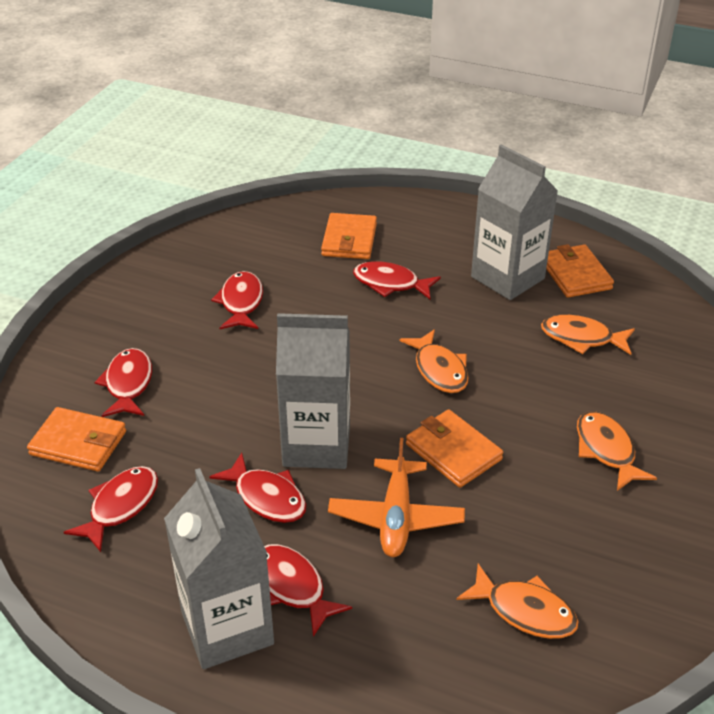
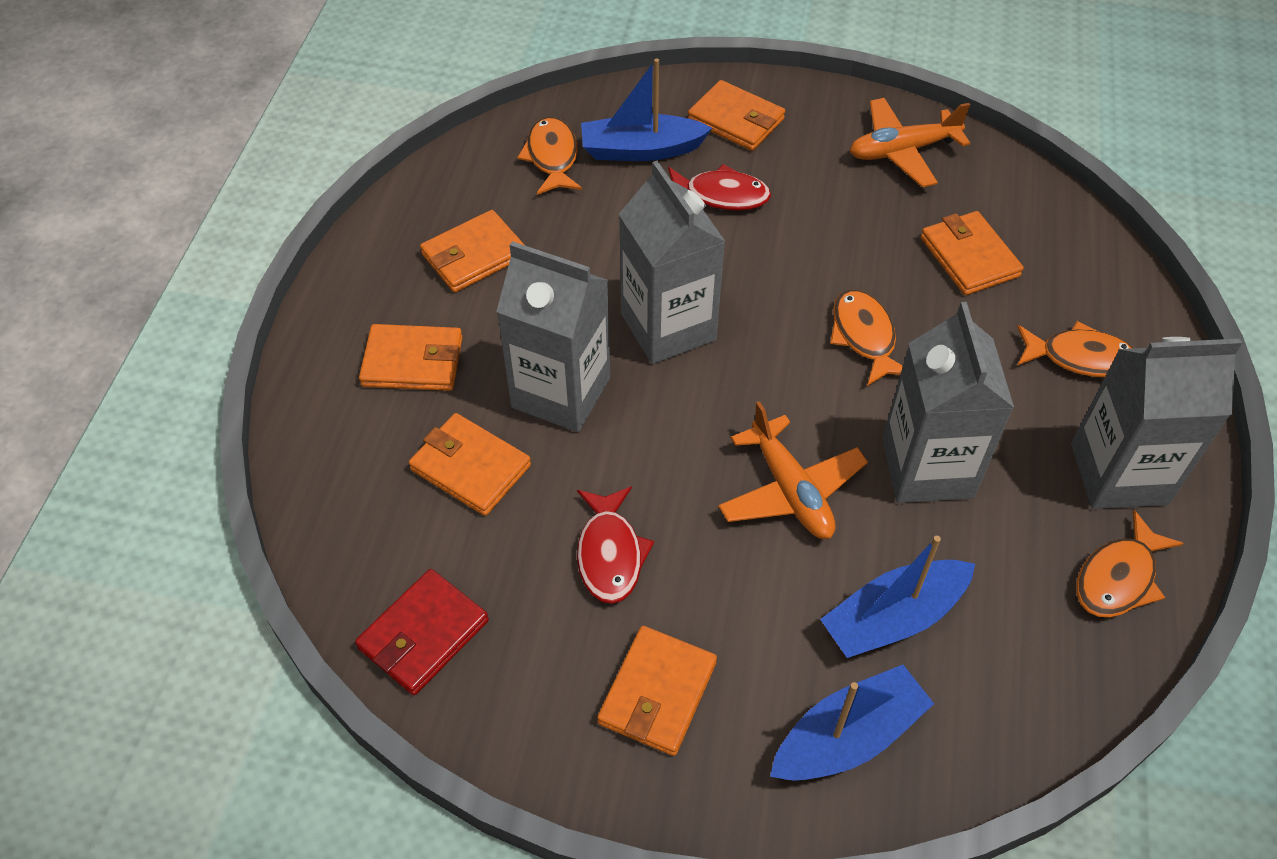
blue boat: 0 -> 3
grey carton: 3 -> 4
orange plane: 1 -> 2
orange wallet: 4 -> 6
red fish: 6 -> 2
red wallet: 0 -> 1

